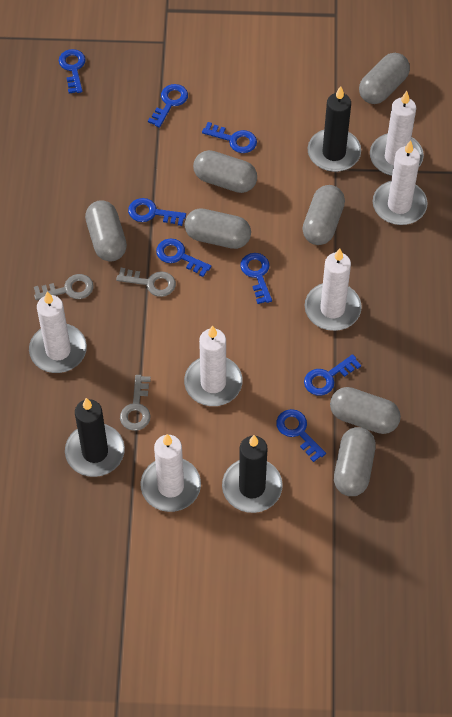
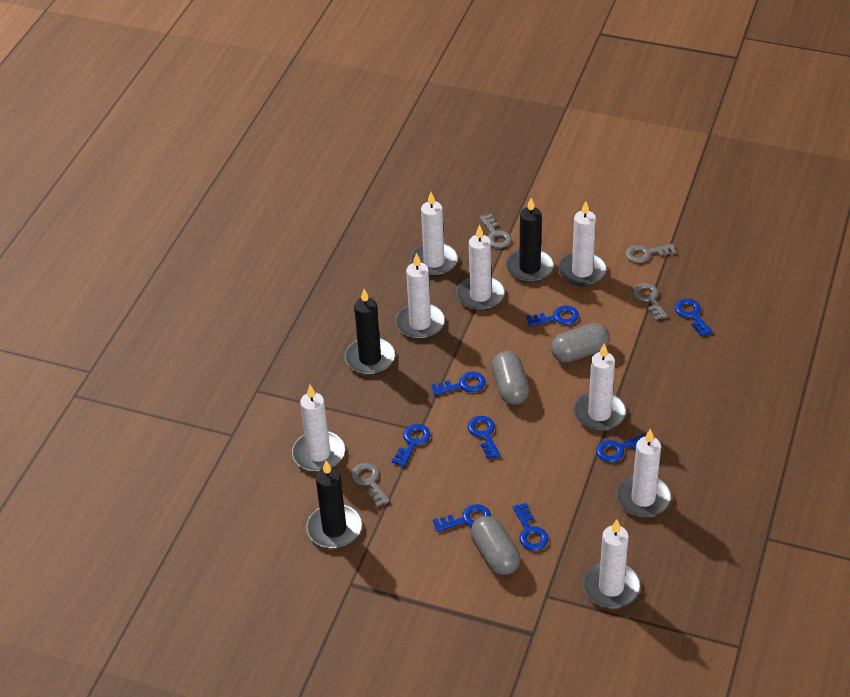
grey capsule: 7 -> 3
grey key: 3 -> 4
white candle: 6 -> 8

